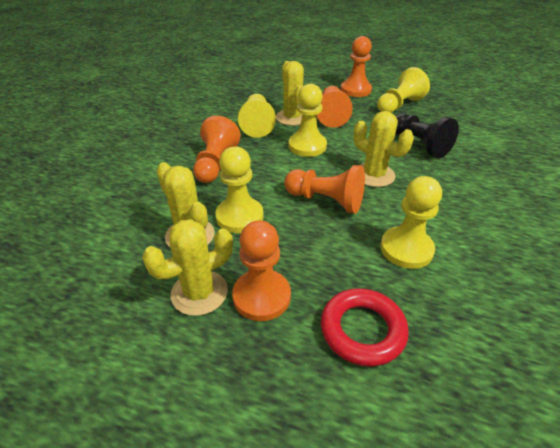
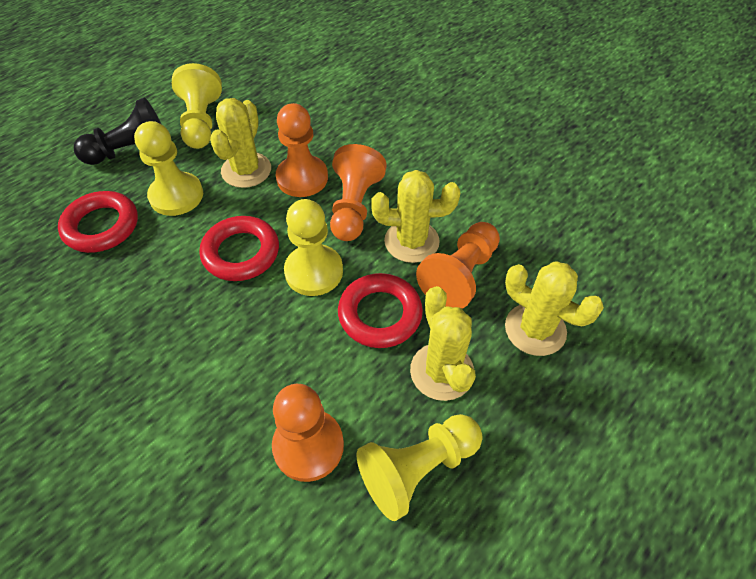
orange pawn: 5 -> 4
red ring: 1 -> 3
yellow pawn: 5 -> 4

